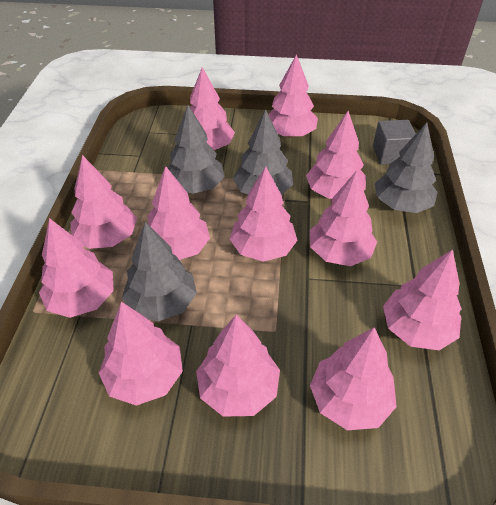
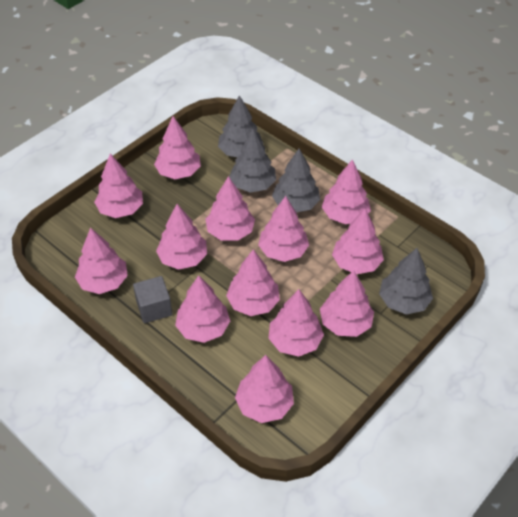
pink tree: 12 -> 13

